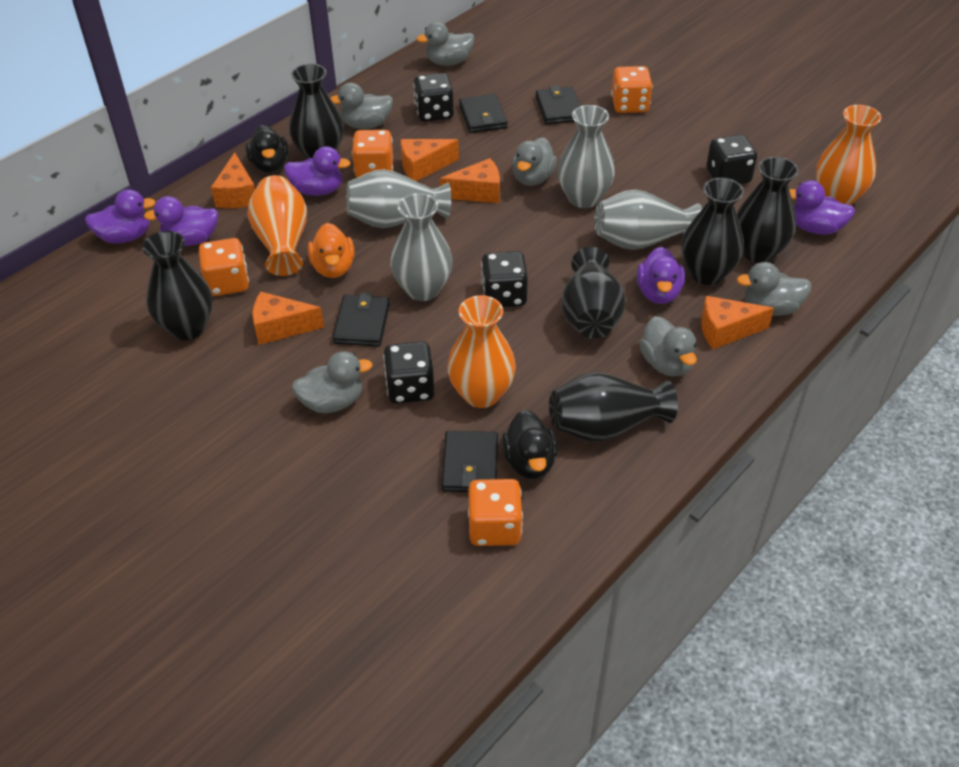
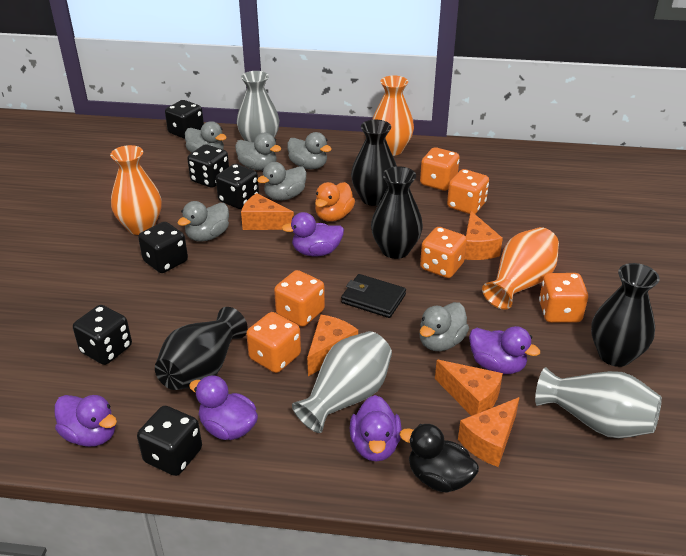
black dice: 4 -> 6
black duck: 2 -> 1
black vase: 6 -> 4
black wallet: 4 -> 1
grey vase: 4 -> 3
orange dice: 4 -> 6

